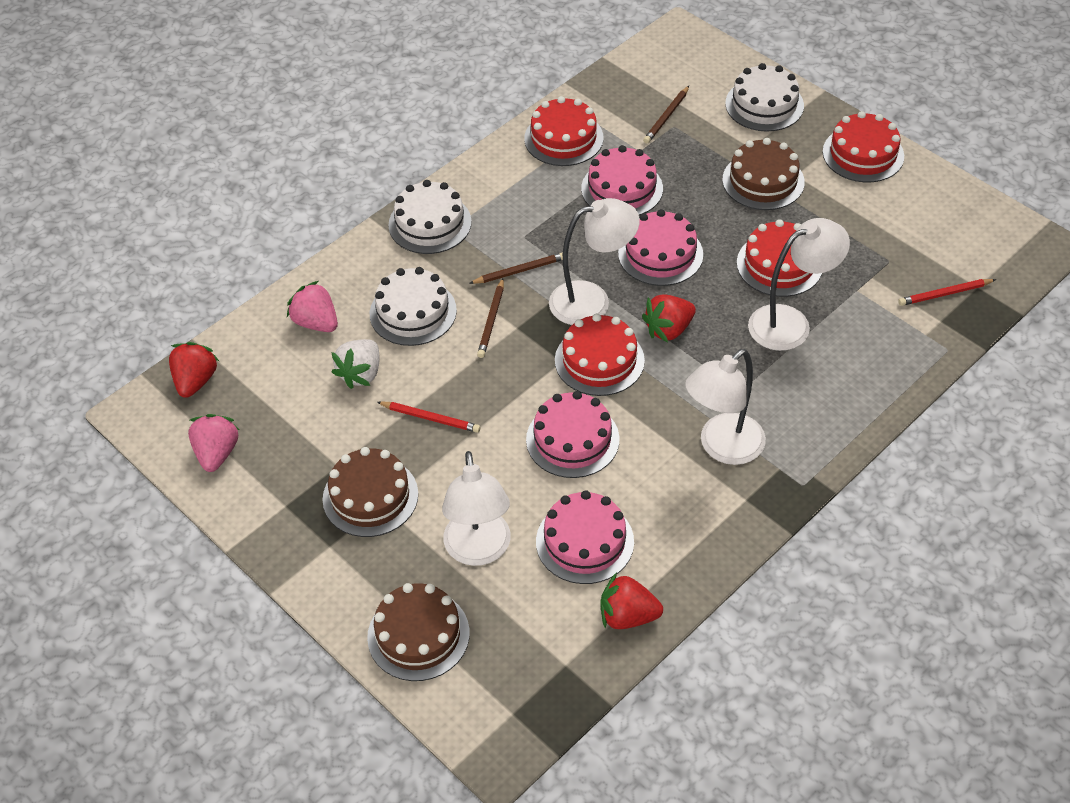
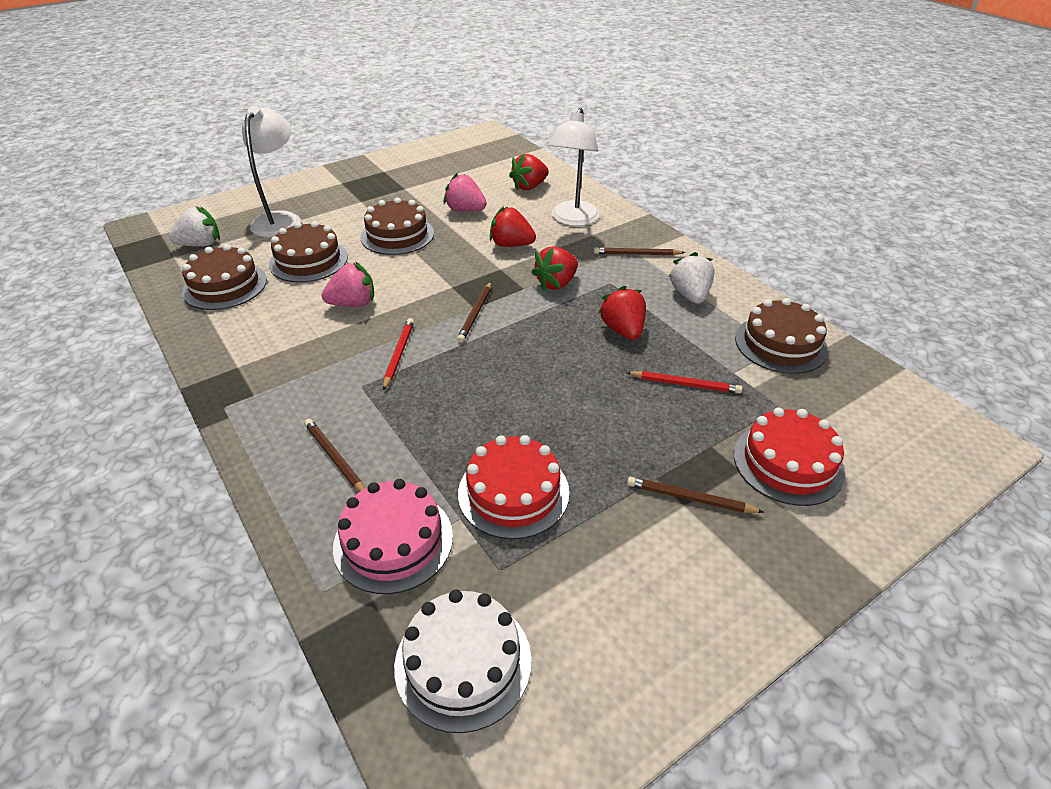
brown cake: 3 -> 4
brown pencil: 3 -> 4
pink cake: 4 -> 1
red cake: 4 -> 2
red strawberry: 3 -> 4
white cake: 3 -> 1
white lamp: 4 -> 2
white strawberry: 1 -> 2

